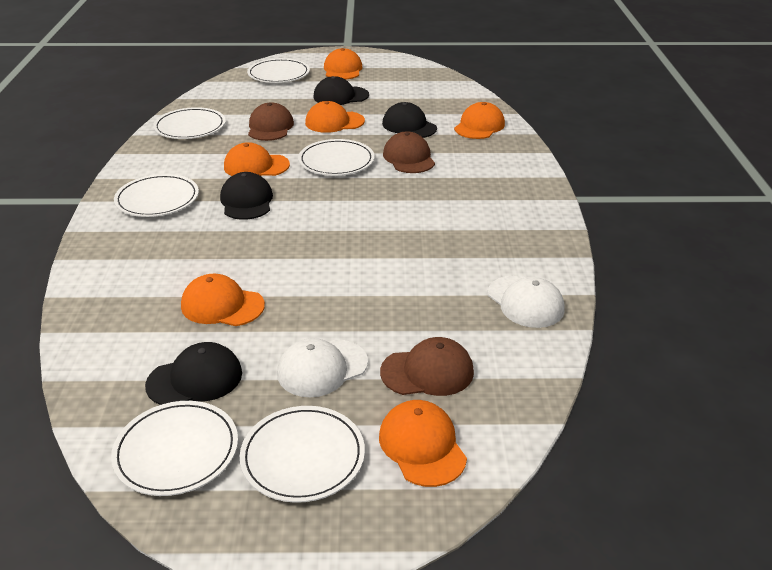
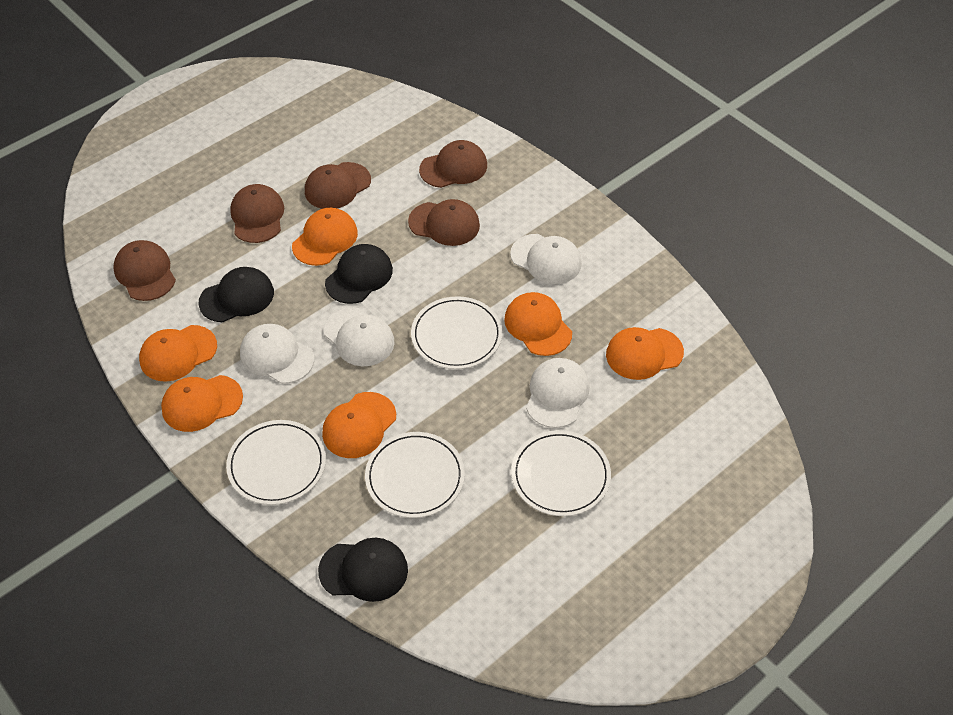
black cap: 4 -> 3
brown cap: 3 -> 5
white cap: 2 -> 4
white plate: 6 -> 4

